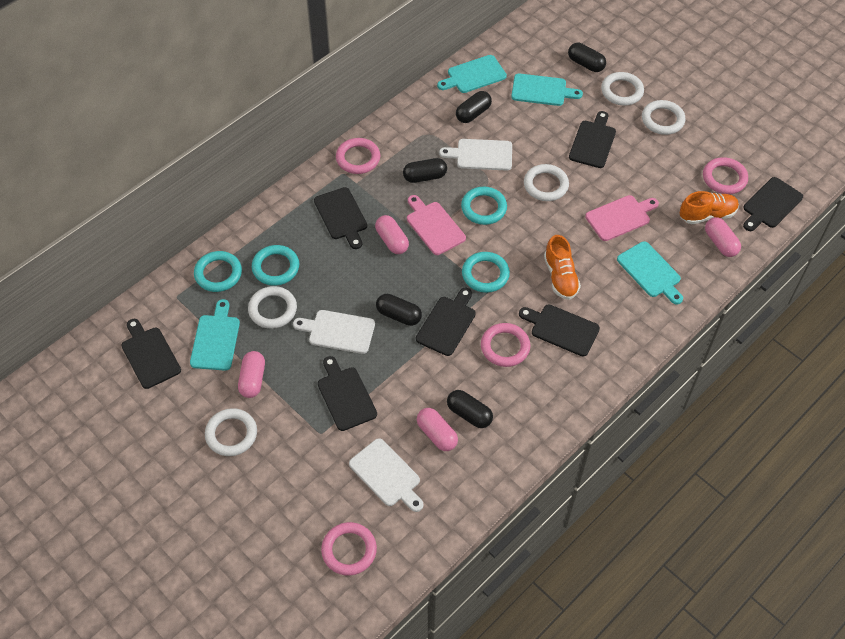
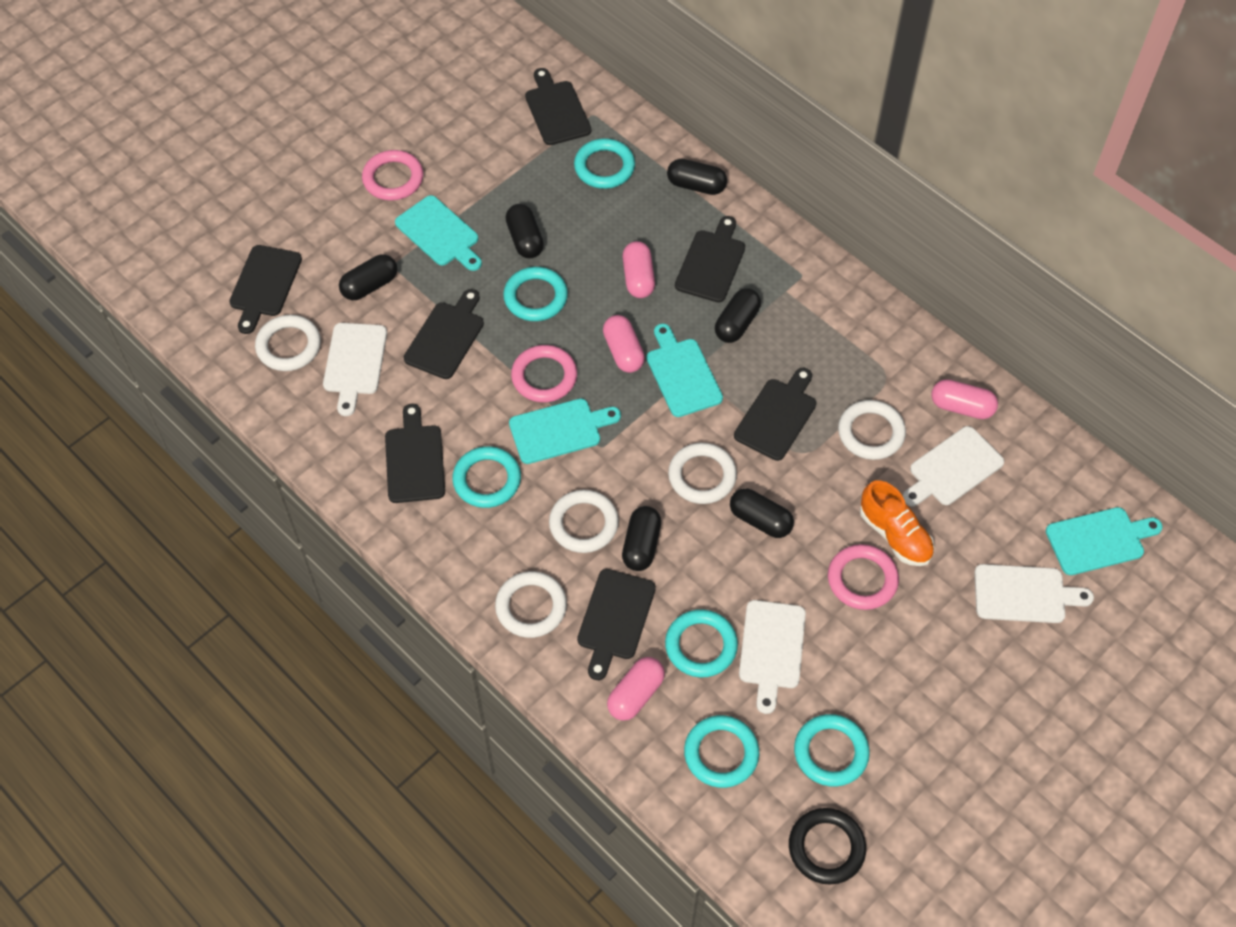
black capsule: 5 -> 6
black ring: 0 -> 1
orange shoe: 2 -> 1
pink cutting board: 2 -> 0
pink ring: 4 -> 3
turquoise ring: 4 -> 6
white cutting board: 3 -> 4

